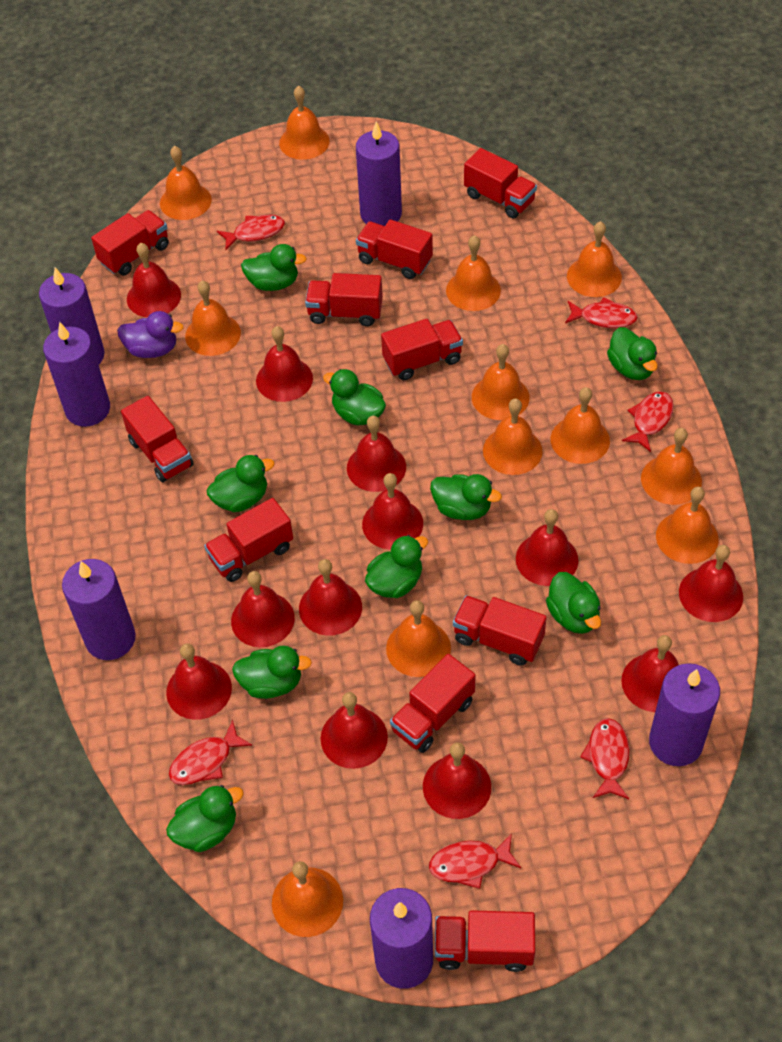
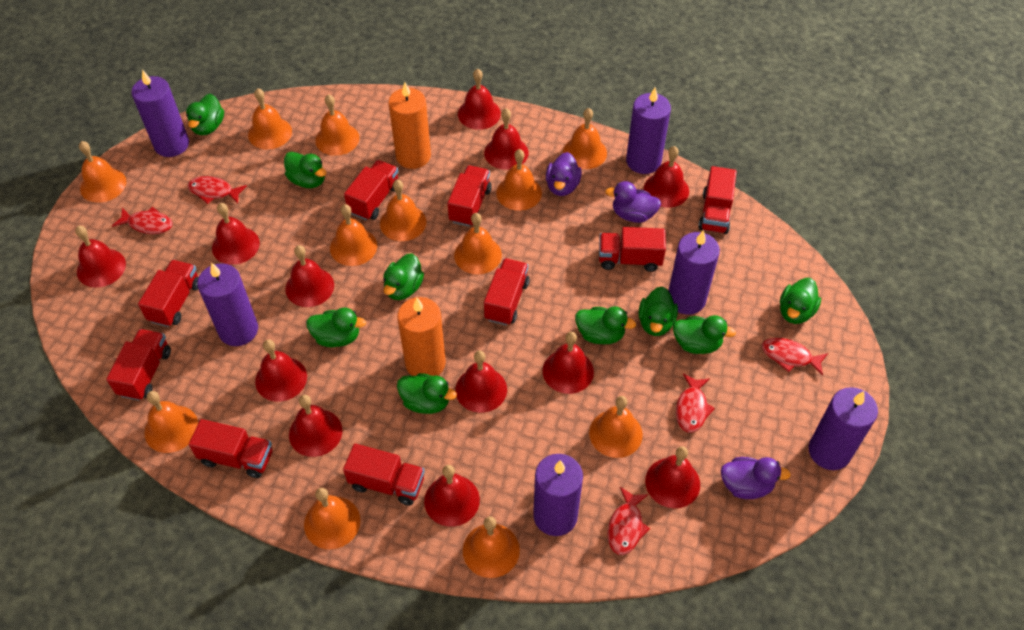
orange candle: 0 -> 2
purple duck: 1 -> 3
red fish: 6 -> 5
red truck: 10 -> 9

